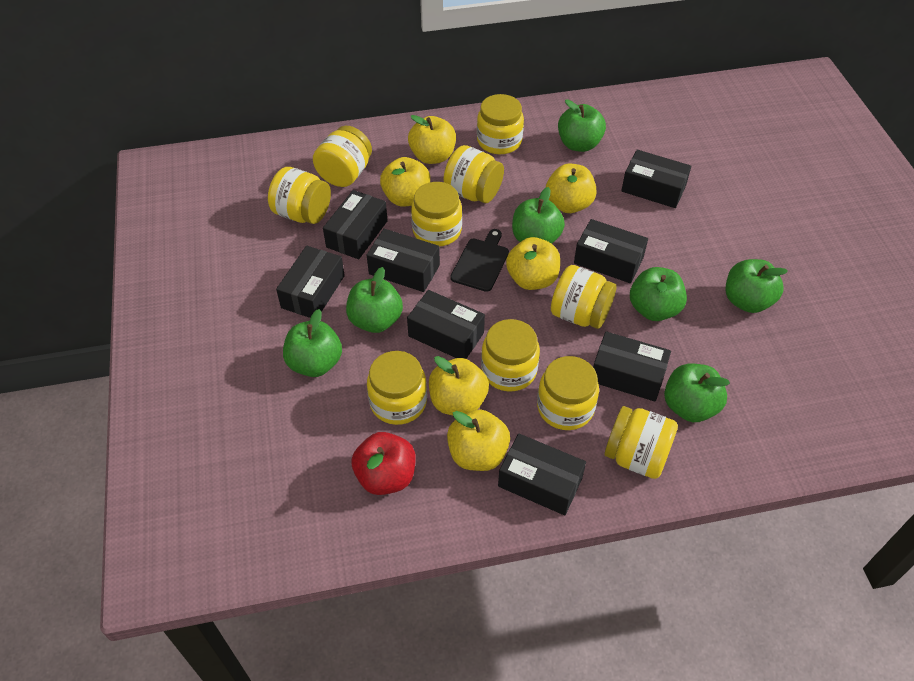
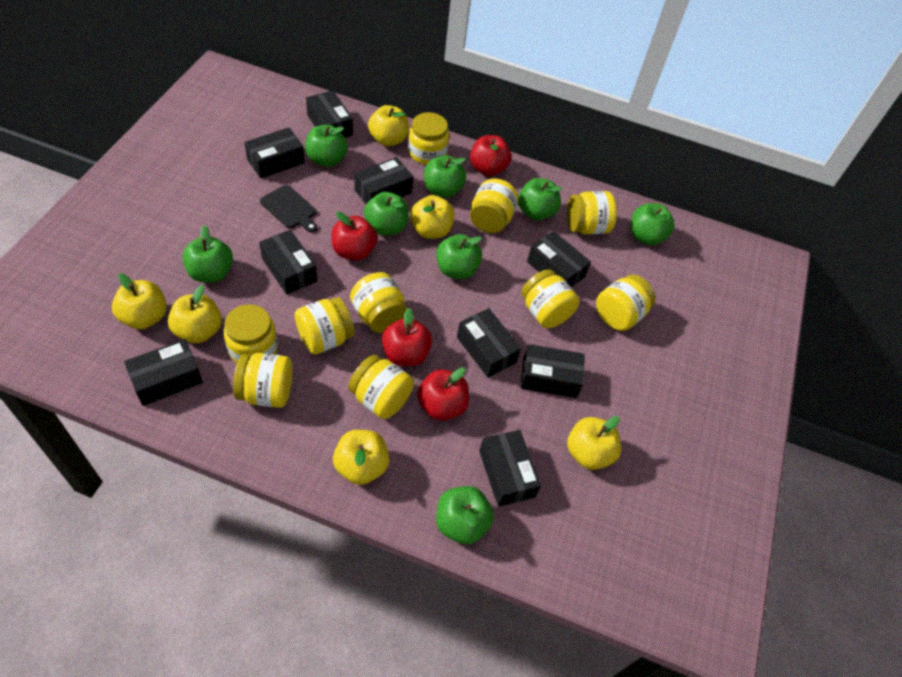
black box: 8 -> 9
green apple: 7 -> 8
red apple: 1 -> 4

